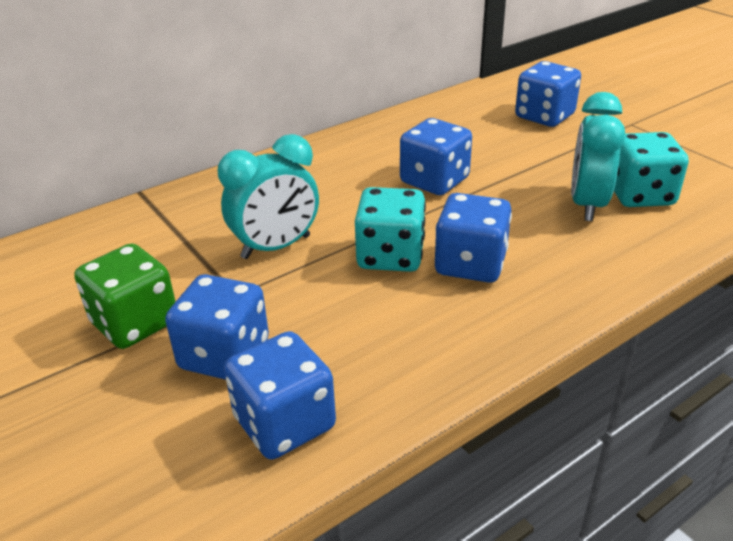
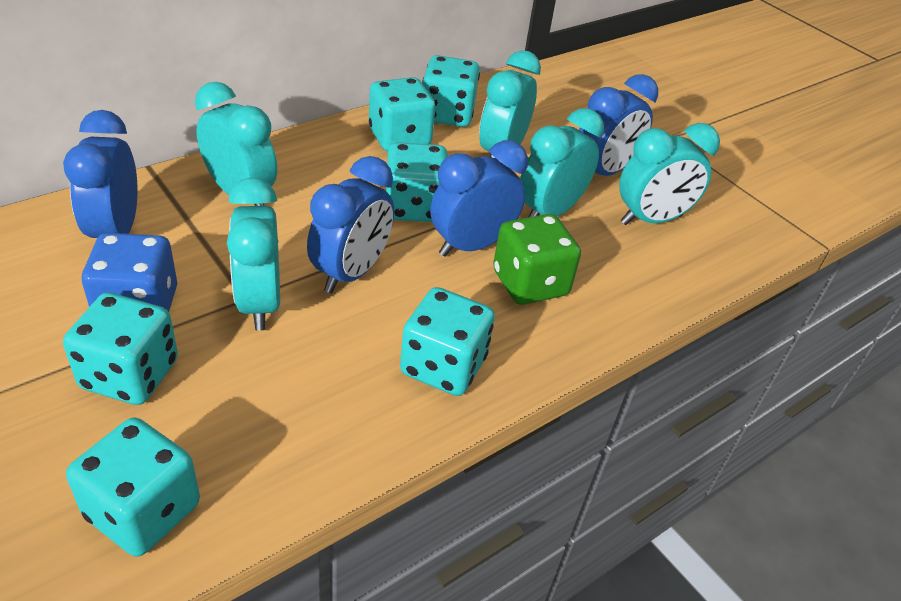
blue clock: 0 -> 4
blue dice: 5 -> 1
turquoise clock: 2 -> 5
turquoise dice: 2 -> 6

